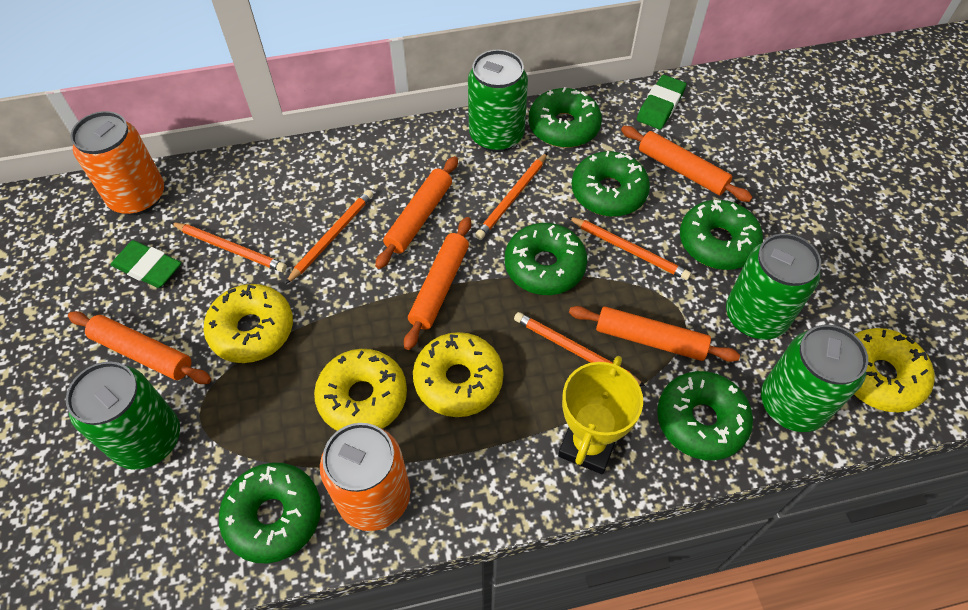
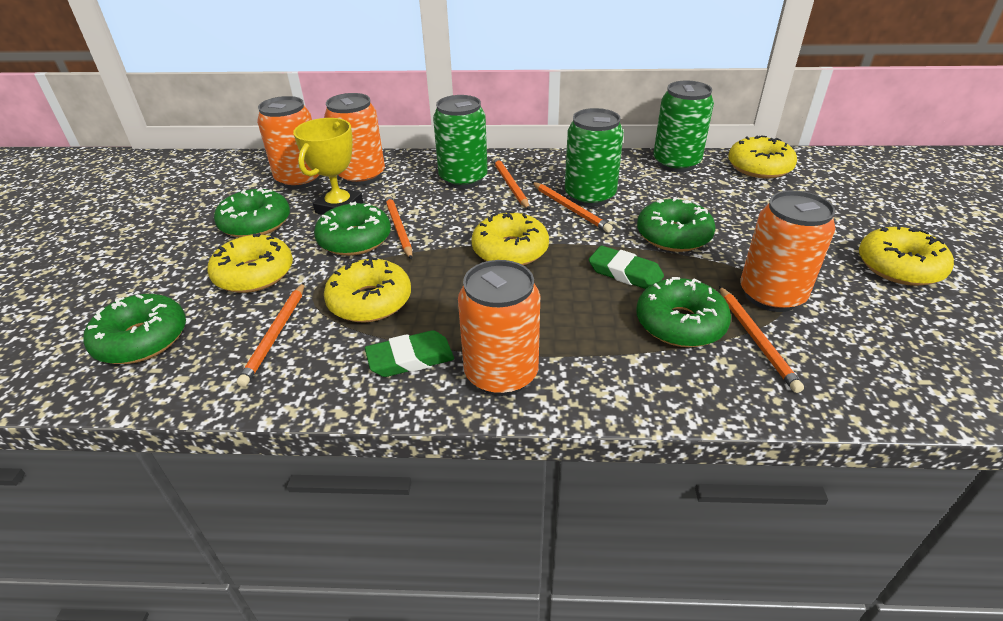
green can: 4 -> 3
green donut: 6 -> 5
orange can: 2 -> 4
orange rolling pin: 5 -> 0
yellow donut: 4 -> 5

